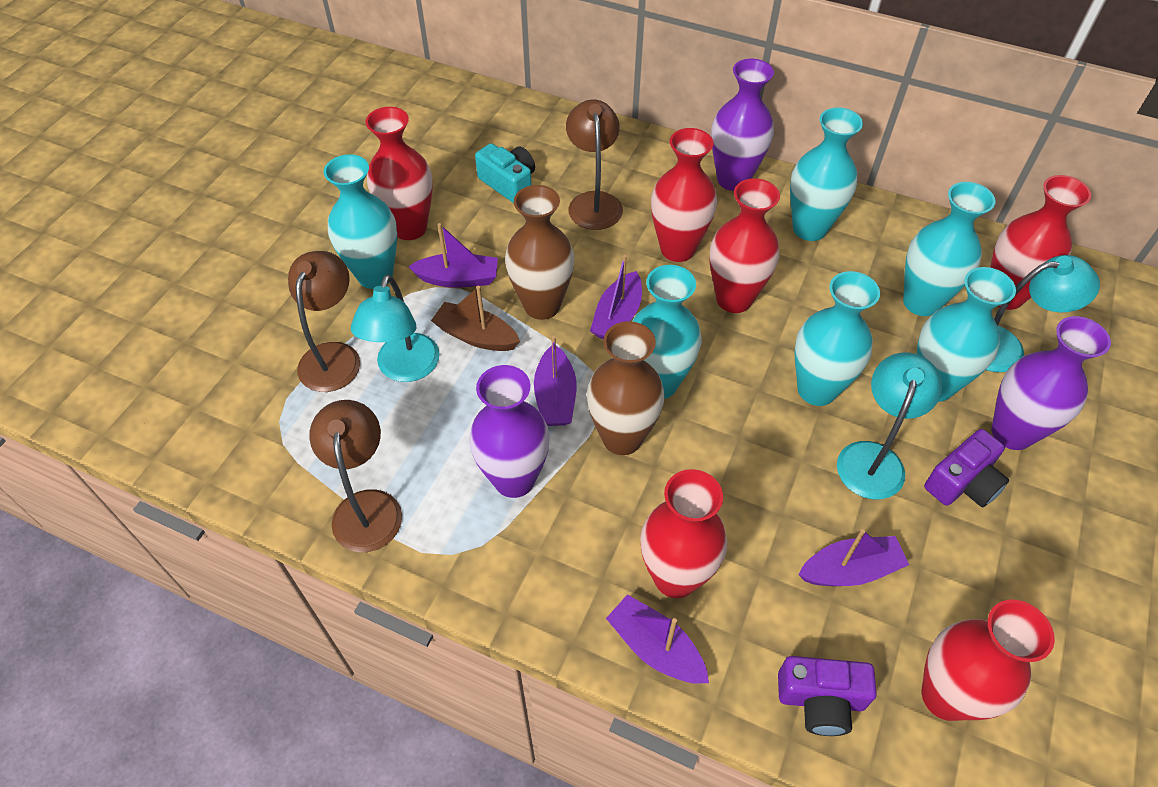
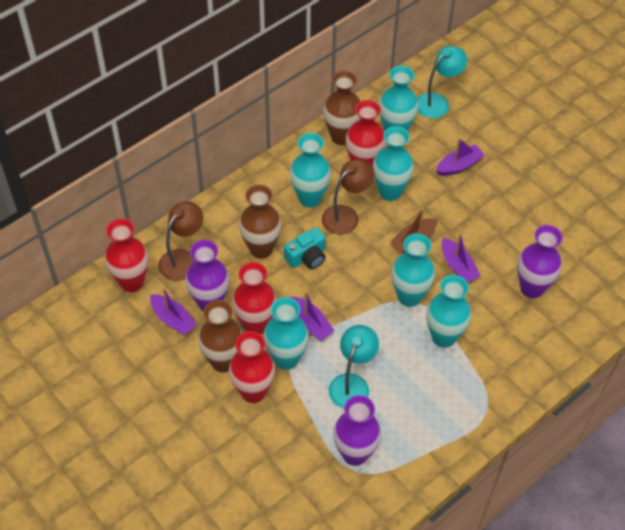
brown lamp: 3 -> 2
brown vase: 2 -> 3
purple boat: 5 -> 4
purple camera: 2 -> 0
red vase: 6 -> 4
turquoise lamp: 3 -> 2

